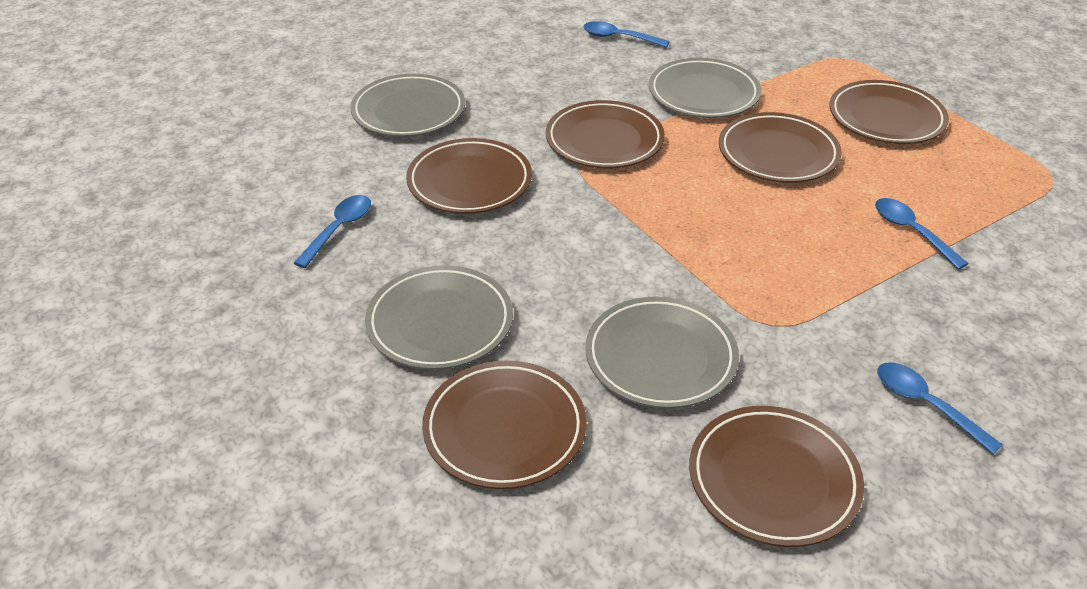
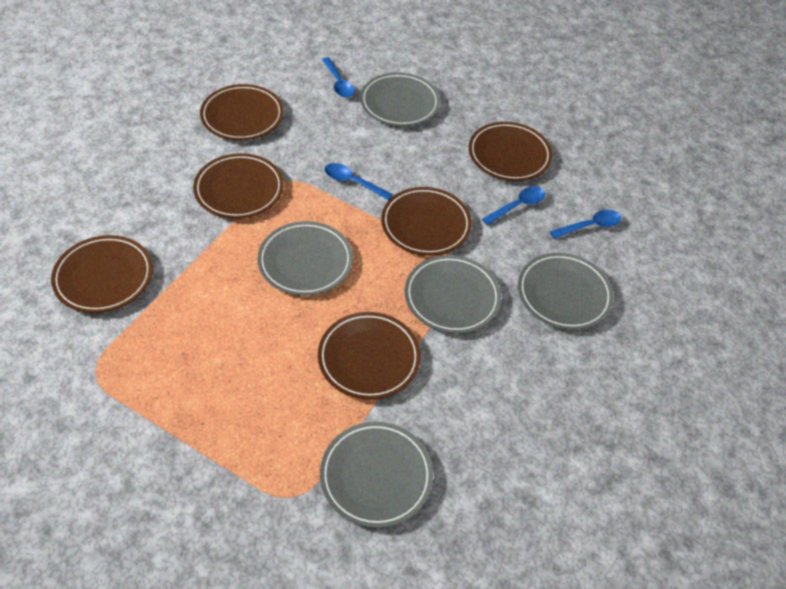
grey plate: 4 -> 5

